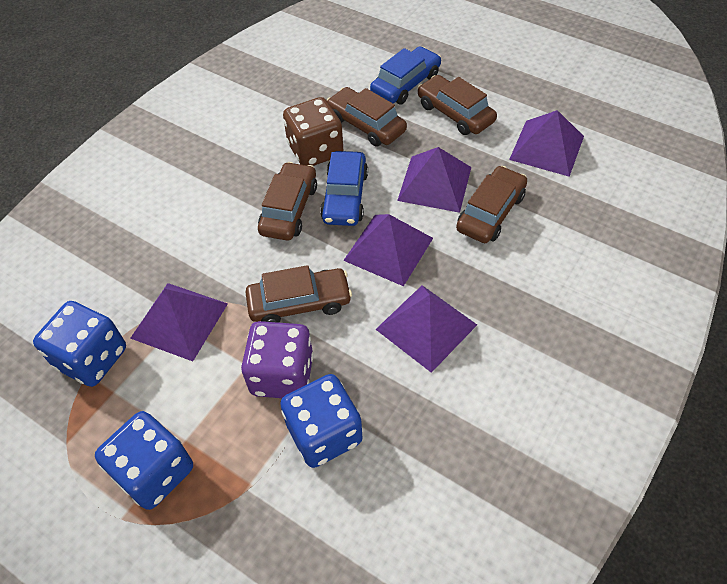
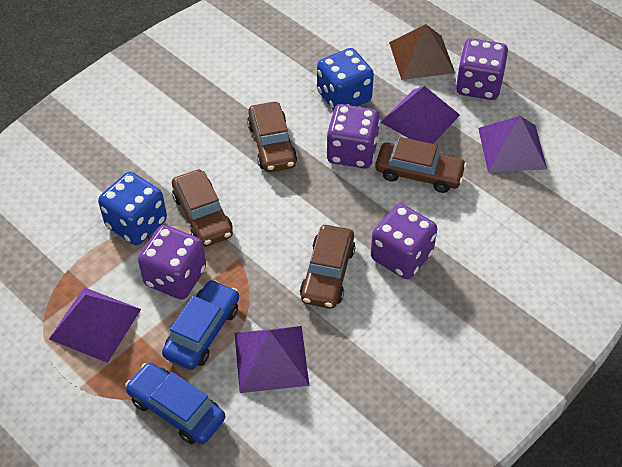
blue dice: 3 -> 2
brown car: 5 -> 4
brown dice: 1 -> 0
brown pyramid: 0 -> 1
purple dice: 1 -> 4
purple pyramid: 5 -> 4

